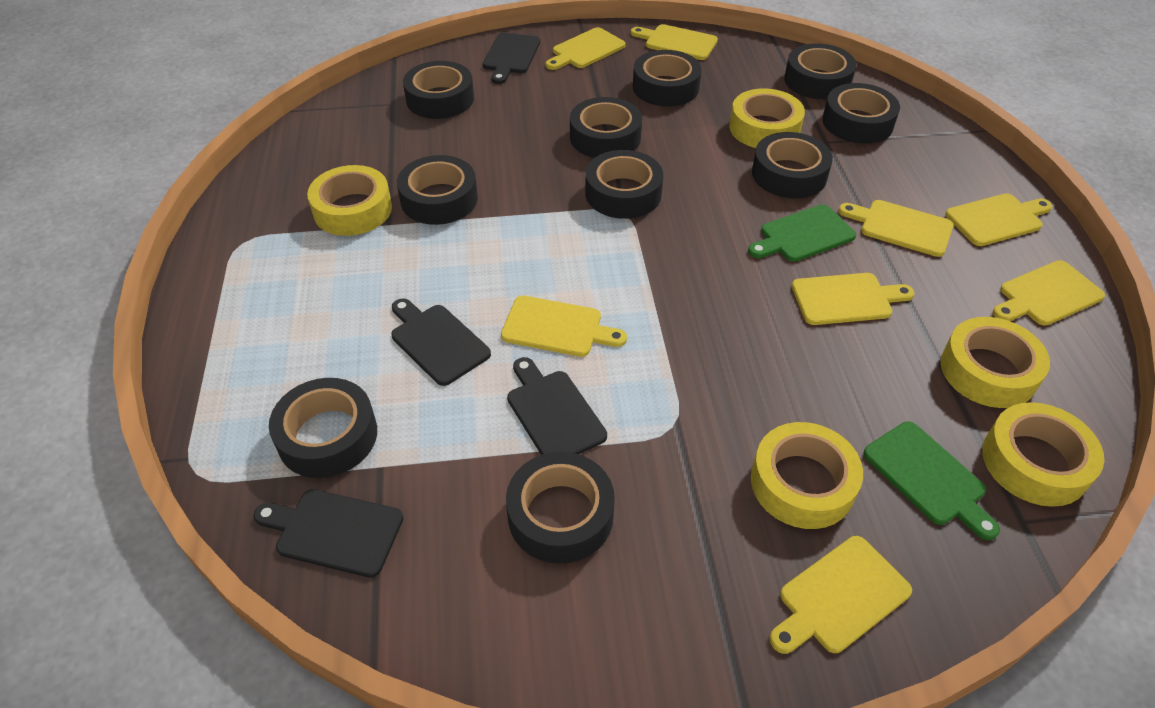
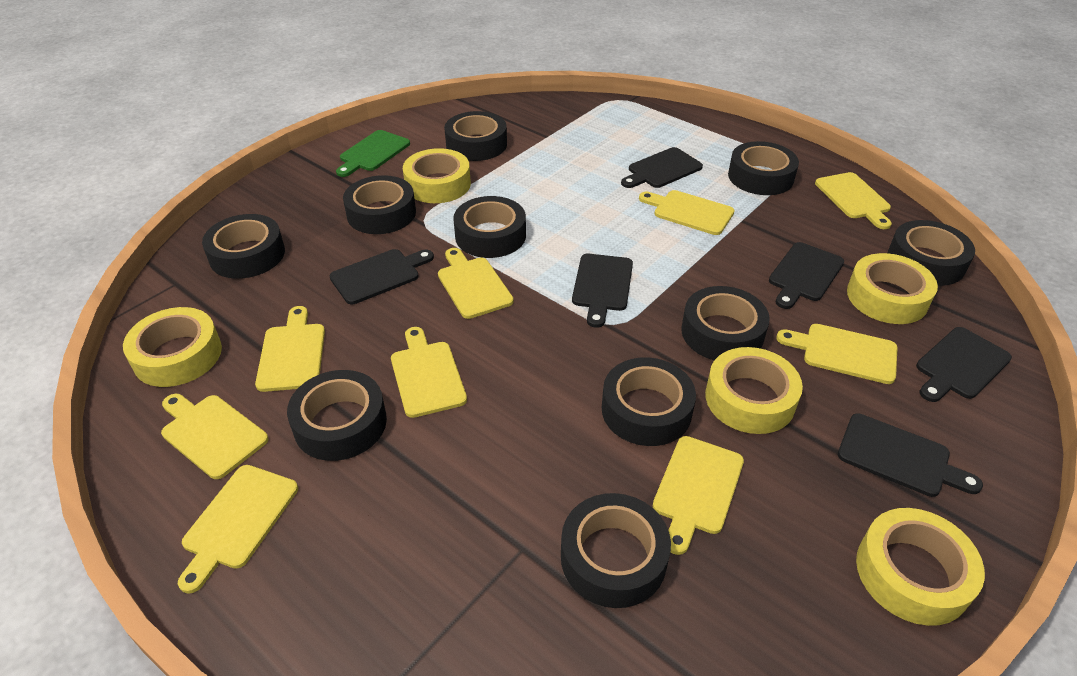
black cutting board: 4 -> 6
green cutting board: 2 -> 1
yellow cutting board: 8 -> 9

